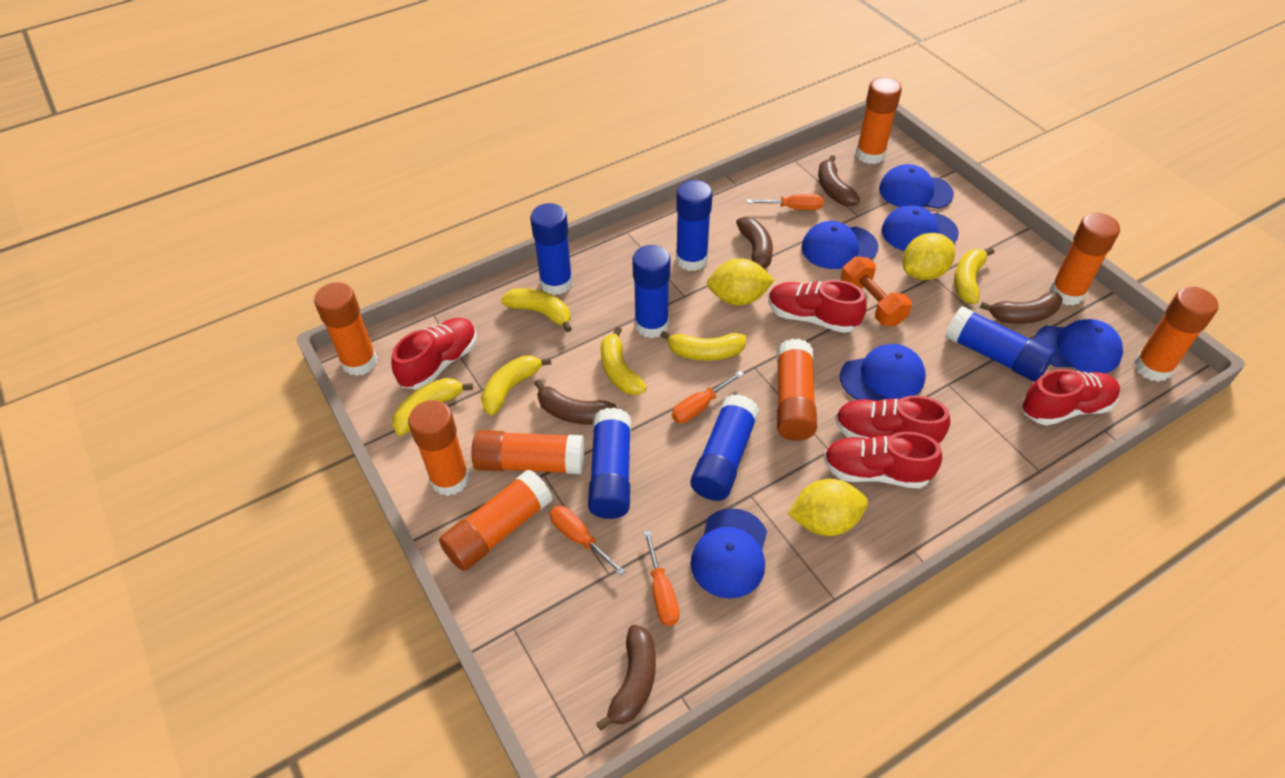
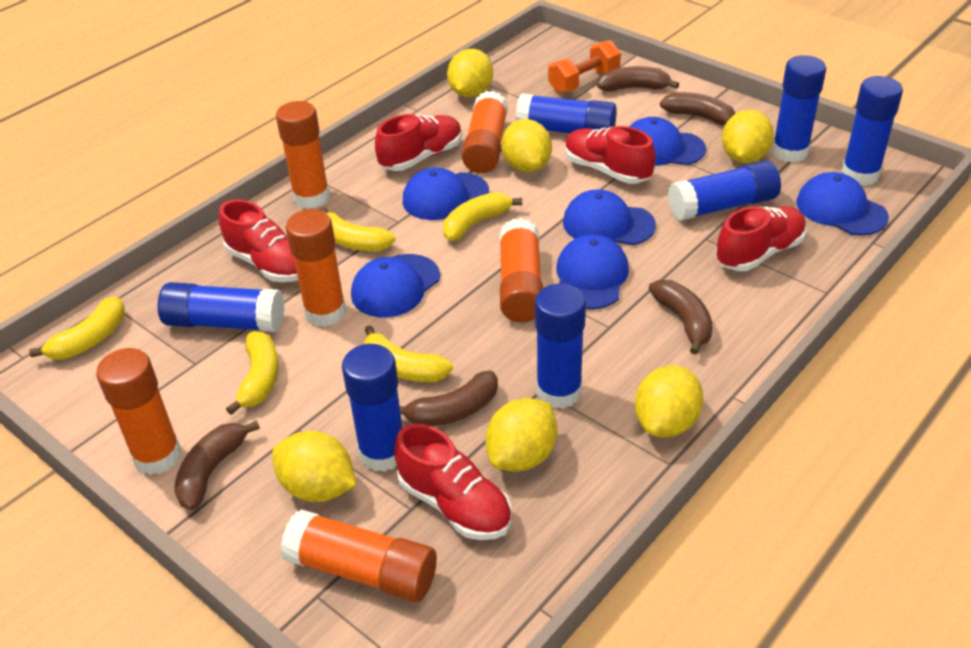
blue glue stick: 6 -> 7
orange glue stick: 8 -> 6
orange screwdriver: 4 -> 0
yellow banana: 6 -> 5
yellow lemon: 3 -> 6

